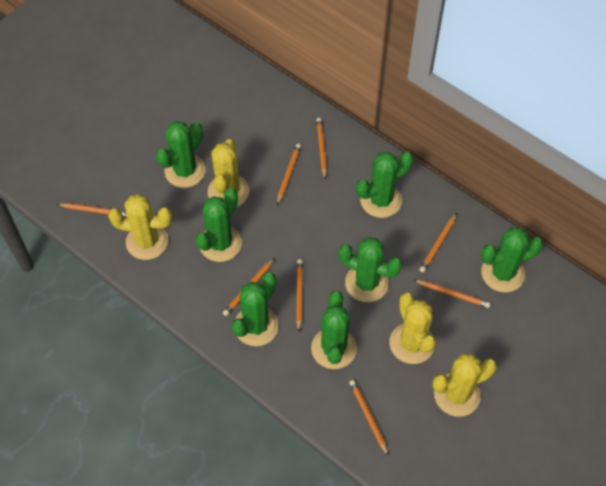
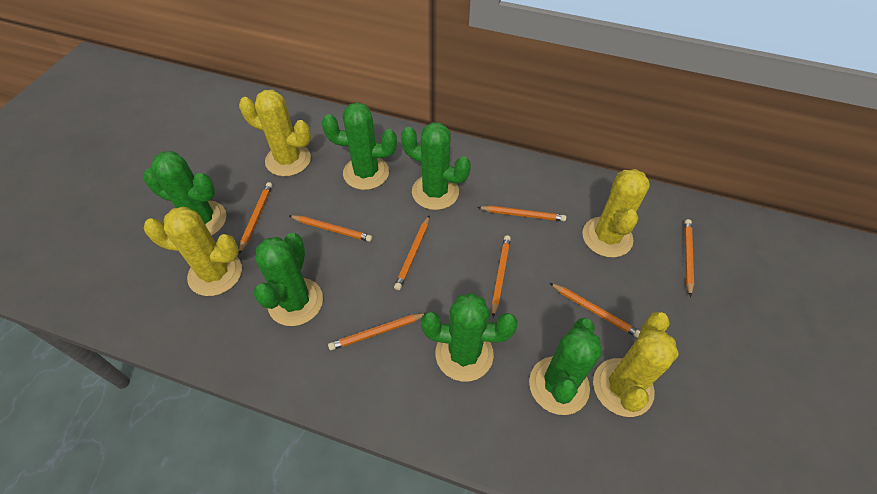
green cactus: 7 -> 6

